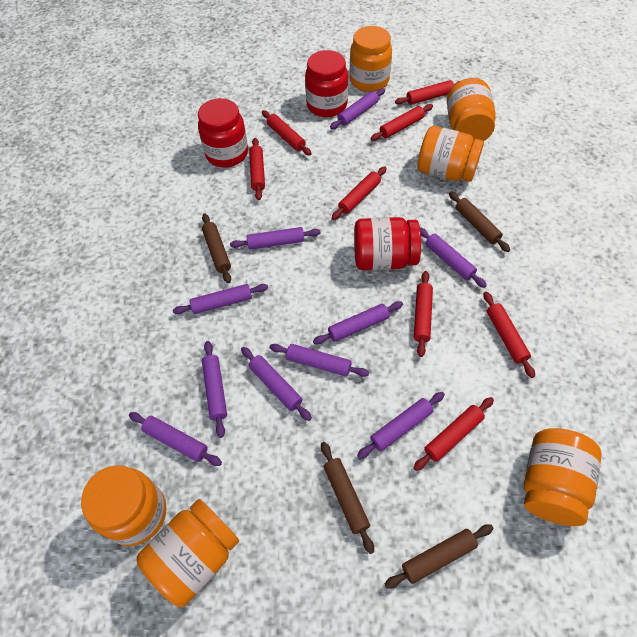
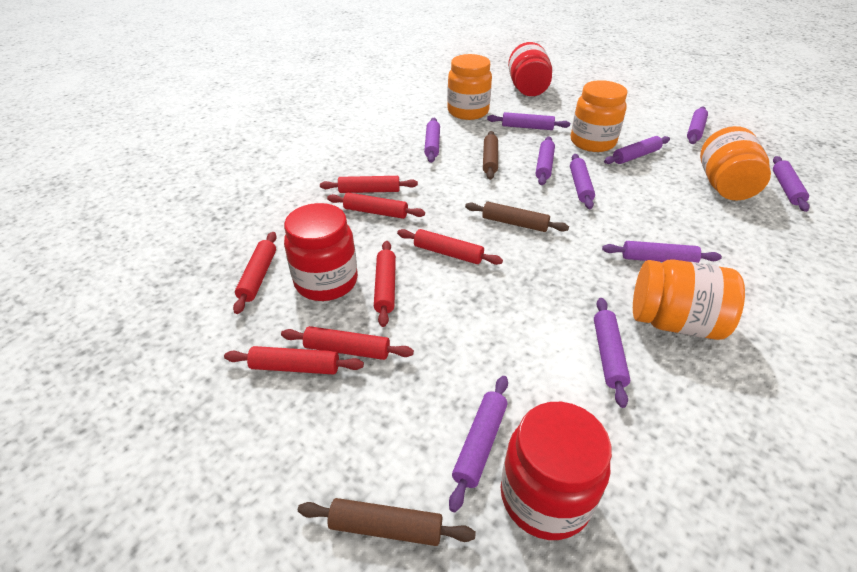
brown rolling pin: 4 -> 3
orange jar: 6 -> 4
red rolling pin: 8 -> 7

